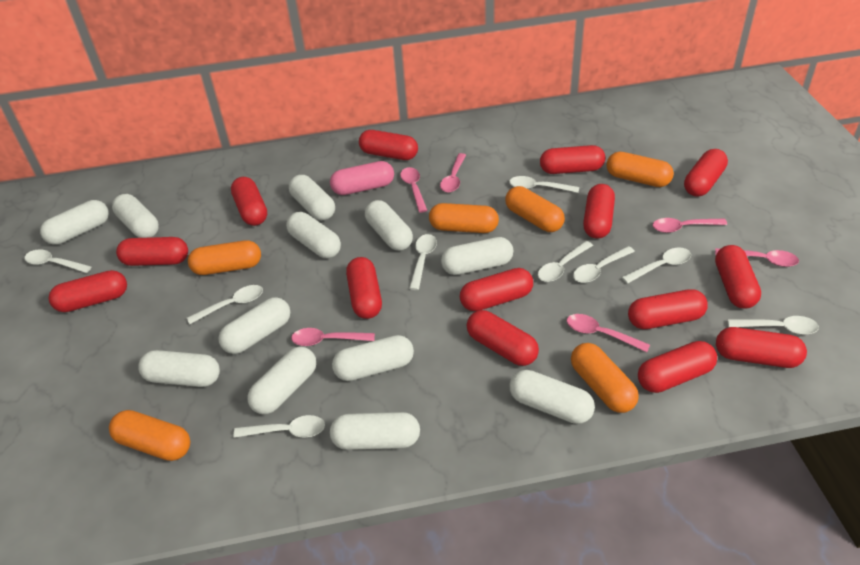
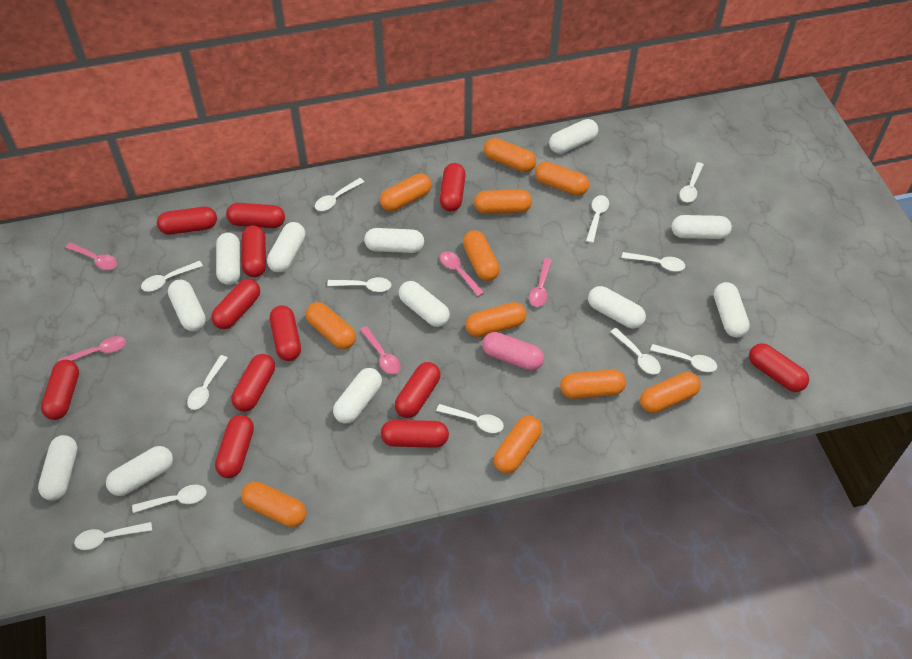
orange capsule: 6 -> 11
pink spoon: 6 -> 5
red capsule: 14 -> 12
white spoon: 9 -> 12

